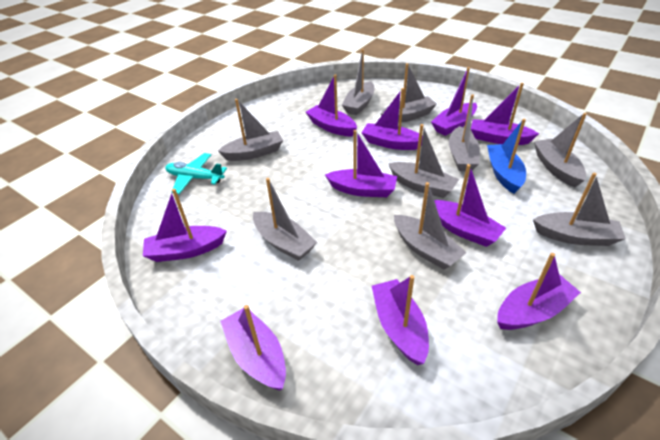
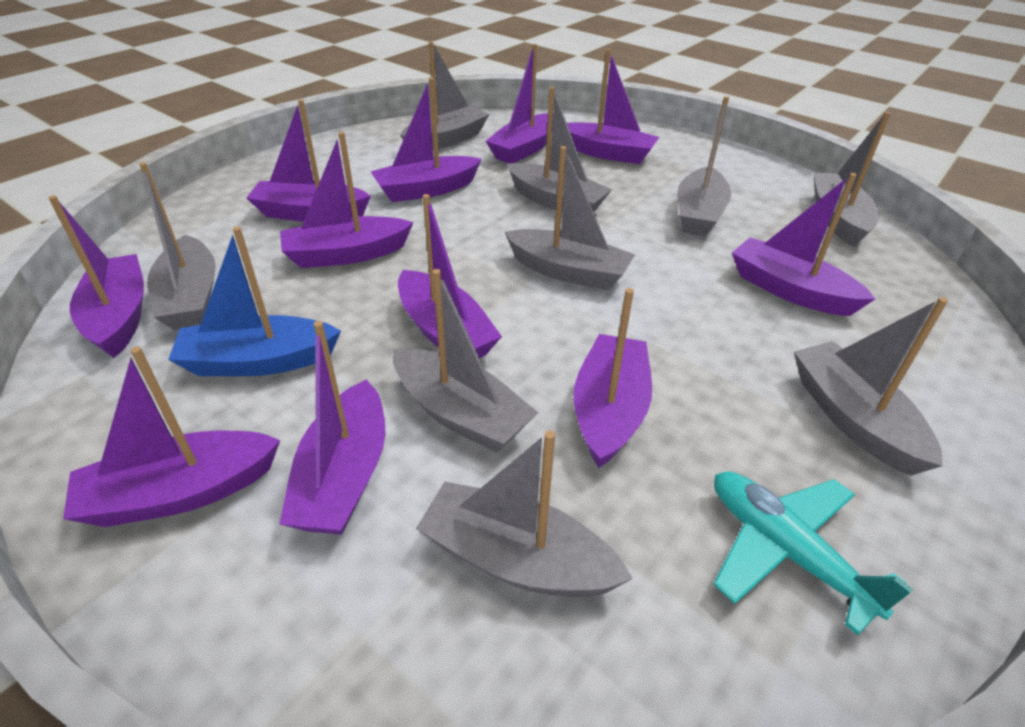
purple boat: 10 -> 11

